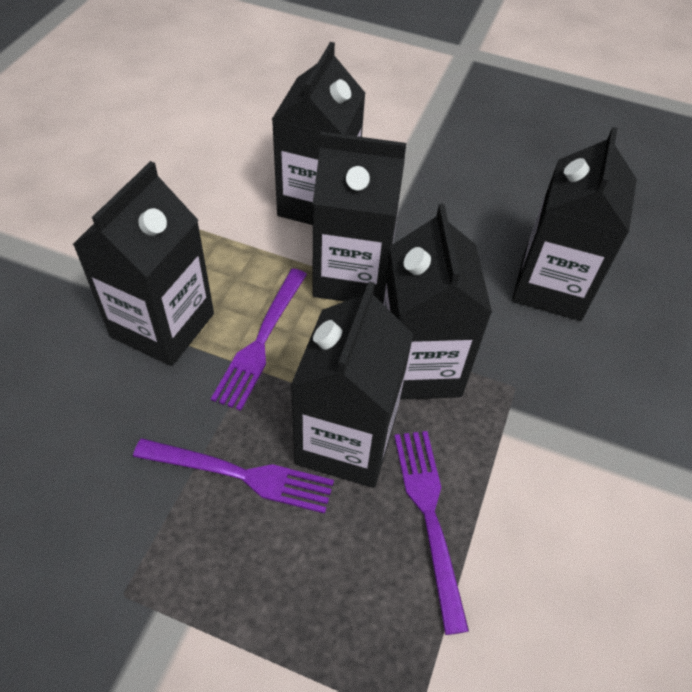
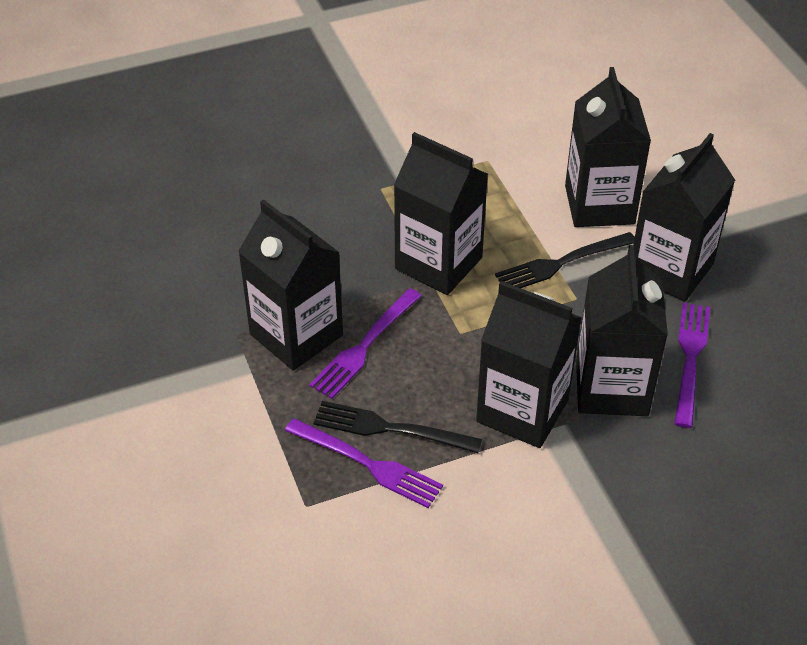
black fork: 0 -> 2

